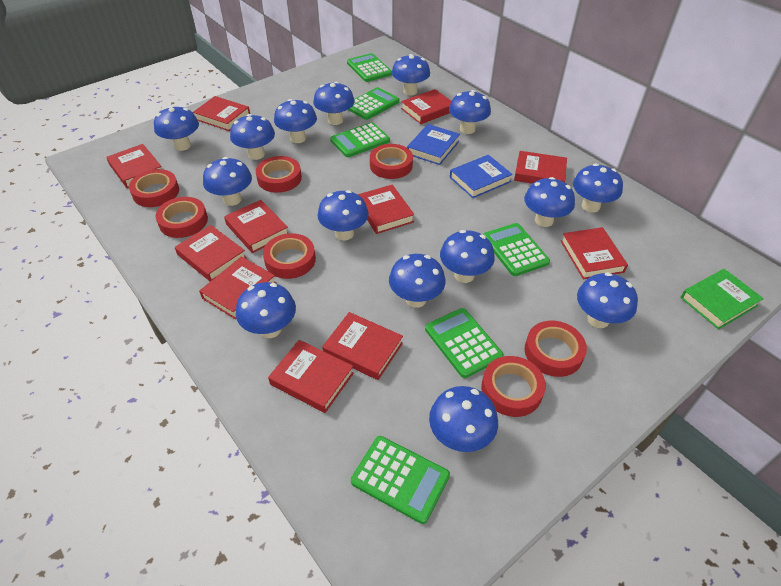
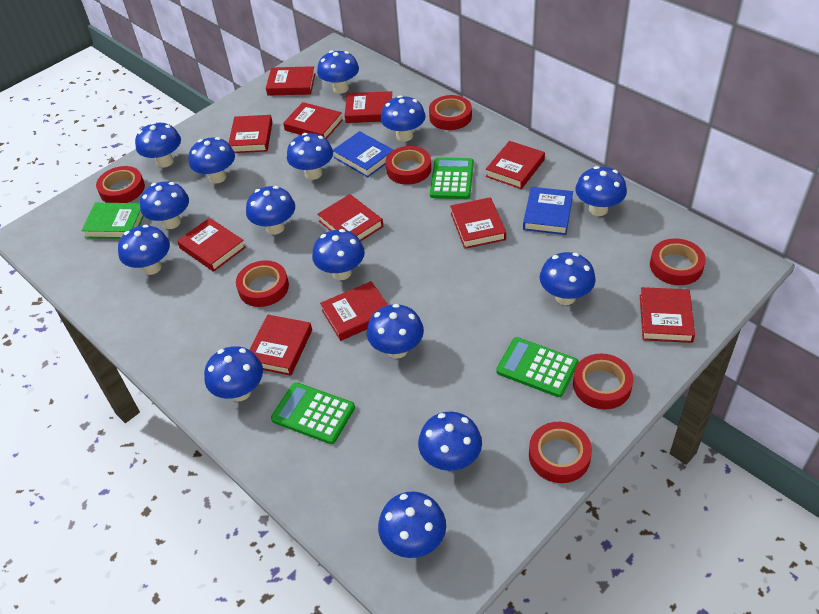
green calculator: 6 -> 3

